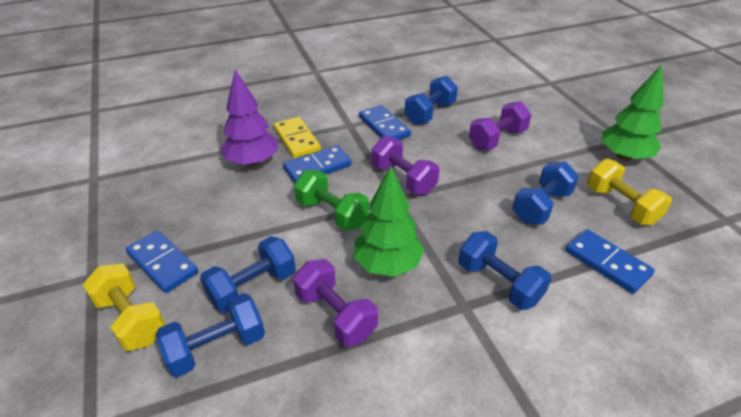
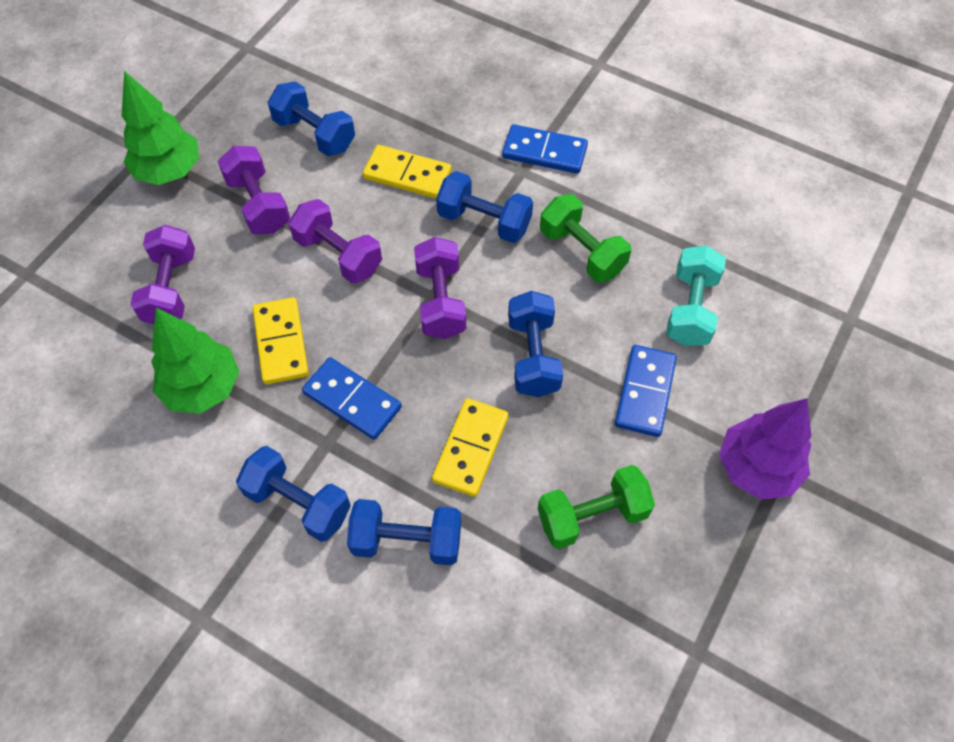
blue domino: 4 -> 3
green dumbbell: 1 -> 2
purple dumbbell: 3 -> 4
turquoise dumbbell: 0 -> 1
yellow domino: 1 -> 3
yellow dumbbell: 2 -> 0

